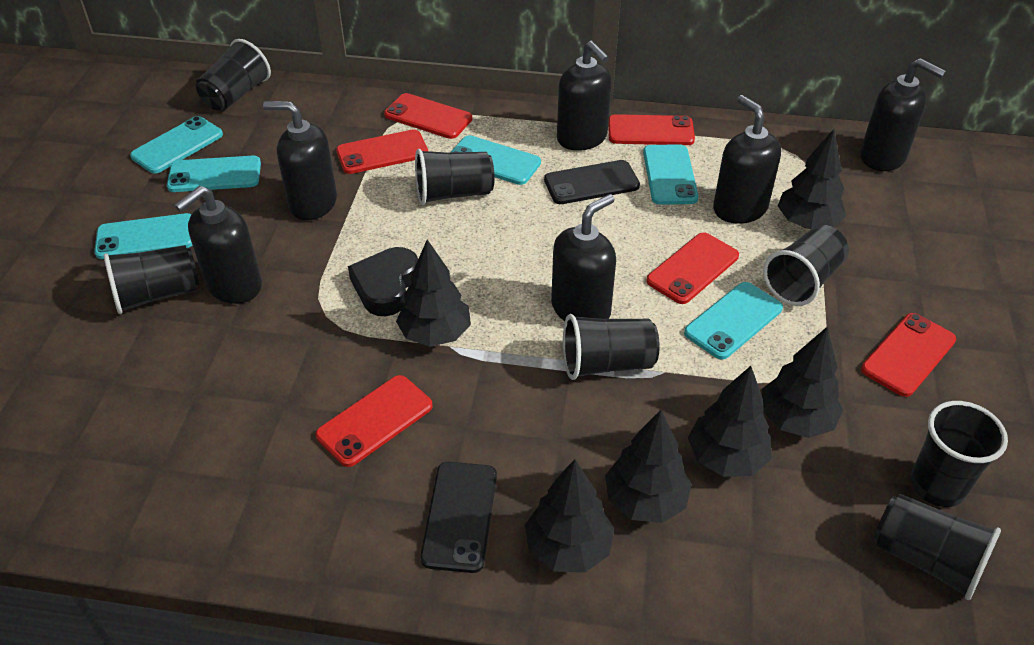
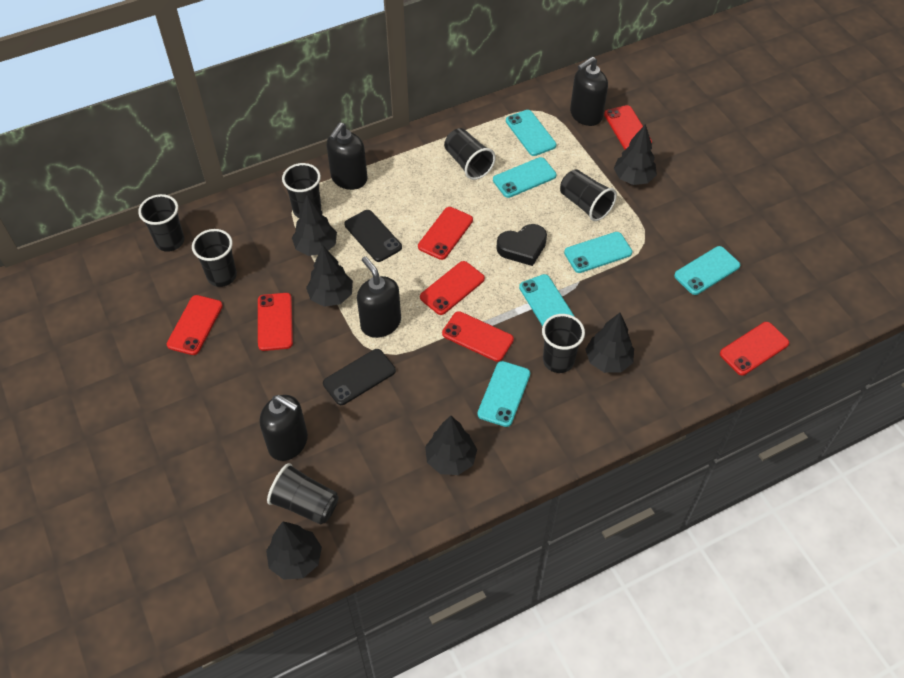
black soap dispenser: 6 -> 4
red phone: 6 -> 7

